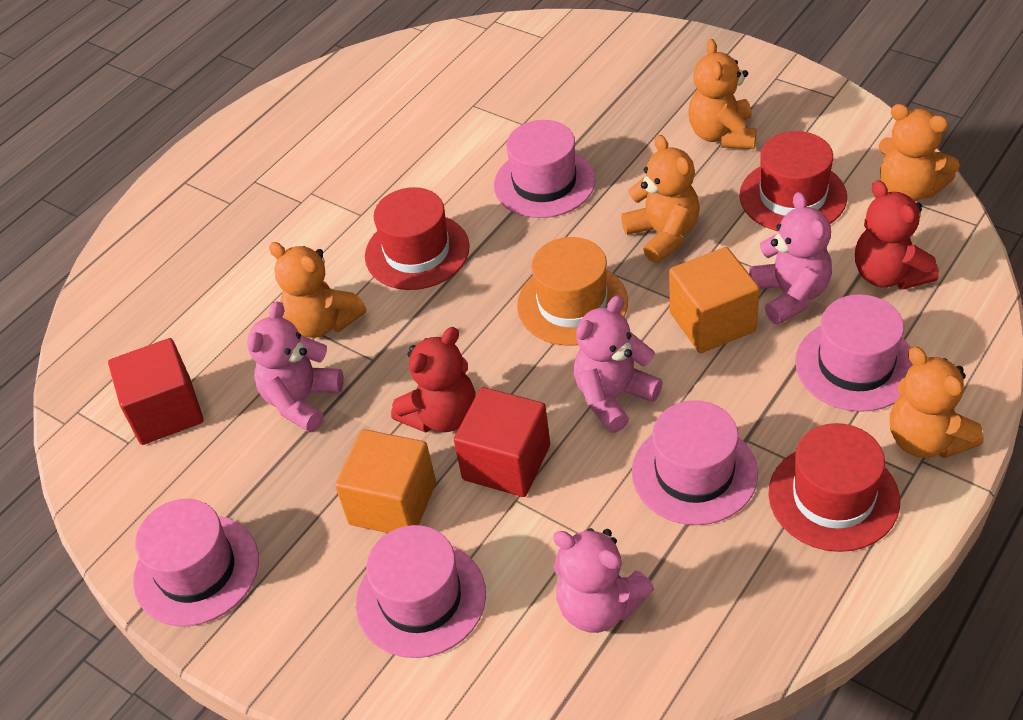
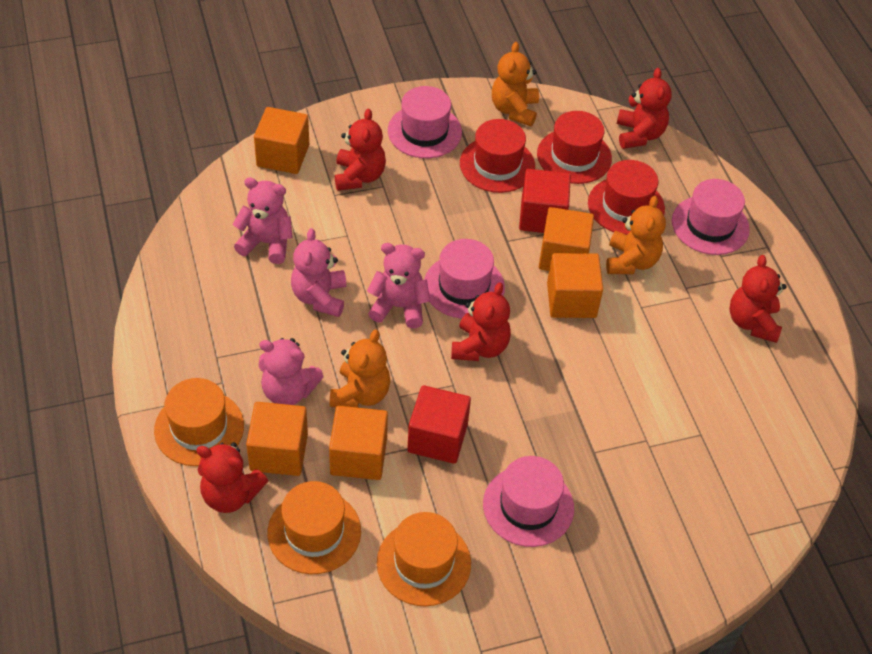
orange cube: 2 -> 5
orange hat: 1 -> 3
orange teddy bear: 5 -> 3
pink hat: 5 -> 4
red teddy bear: 2 -> 5

